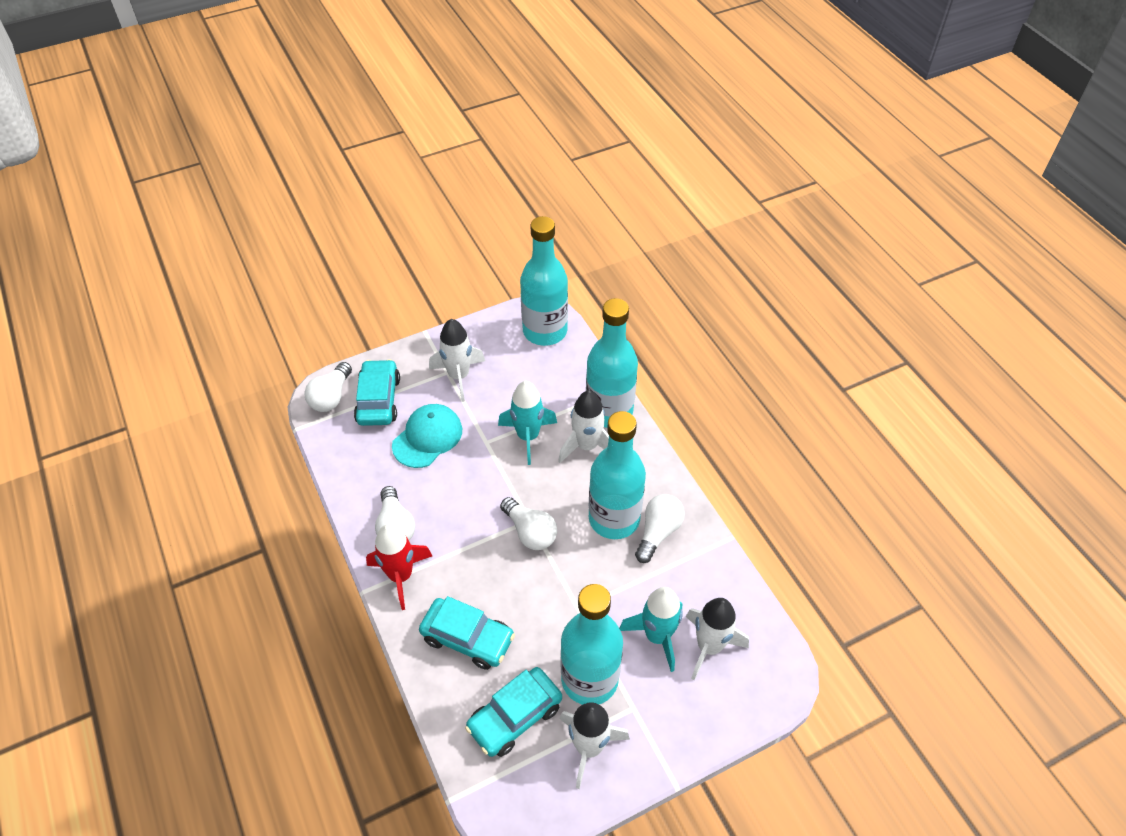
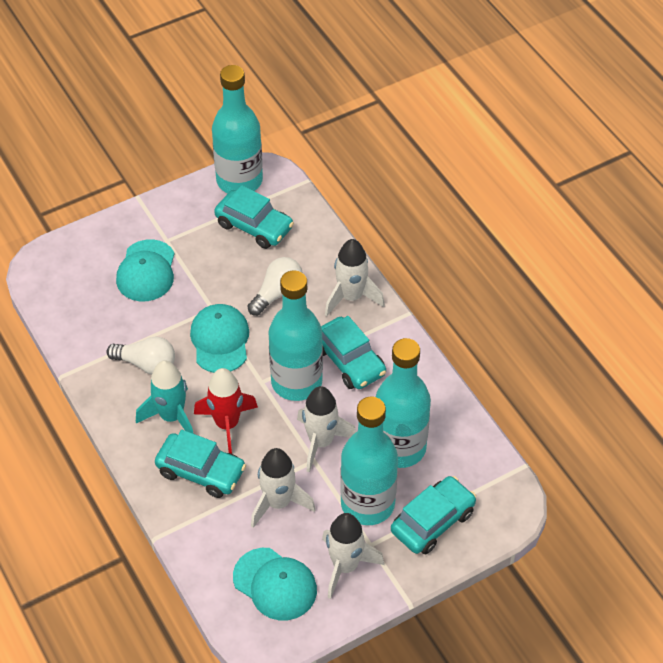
turquoise cap: 1 -> 3
turquoise car: 3 -> 4
turquoise rocket: 2 -> 1
white light bulb: 4 -> 2

